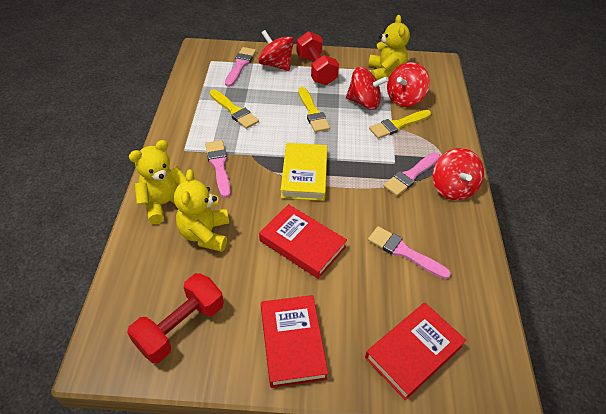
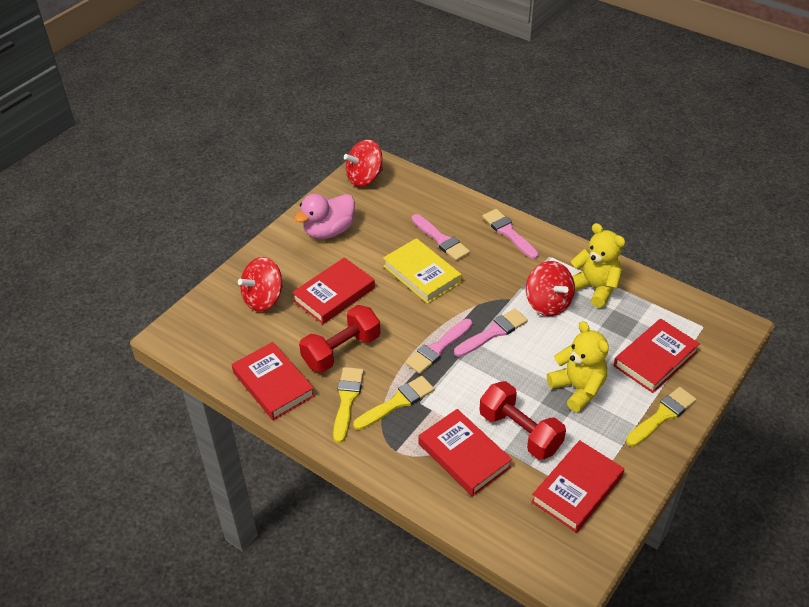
pink duck: 0 -> 1
red book: 3 -> 5
red spinning top: 4 -> 3
yellow teddy bear: 3 -> 2

